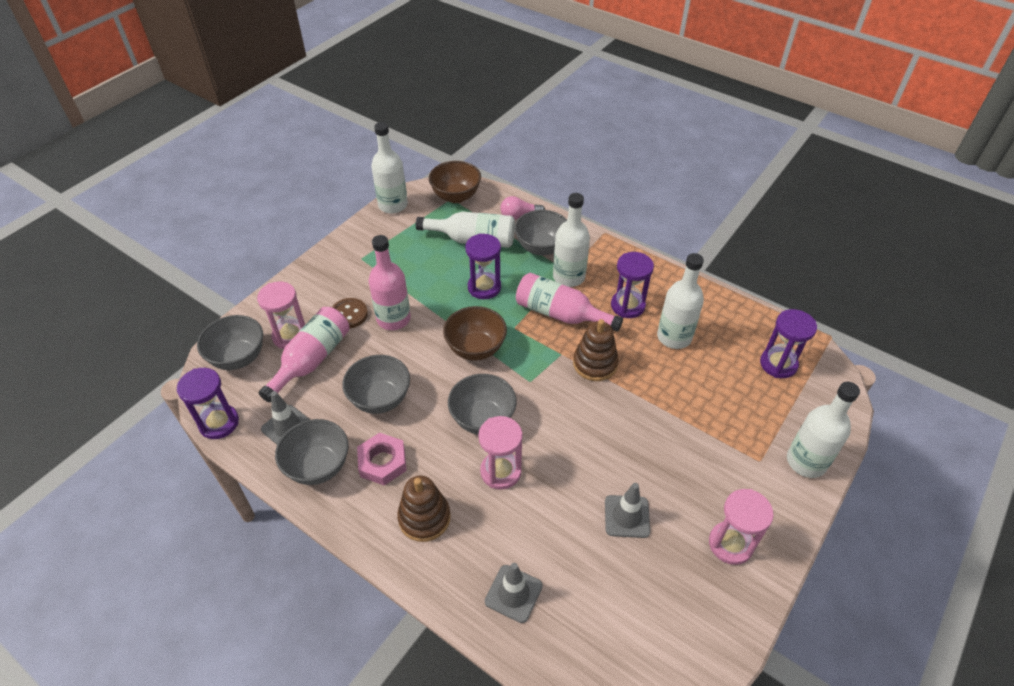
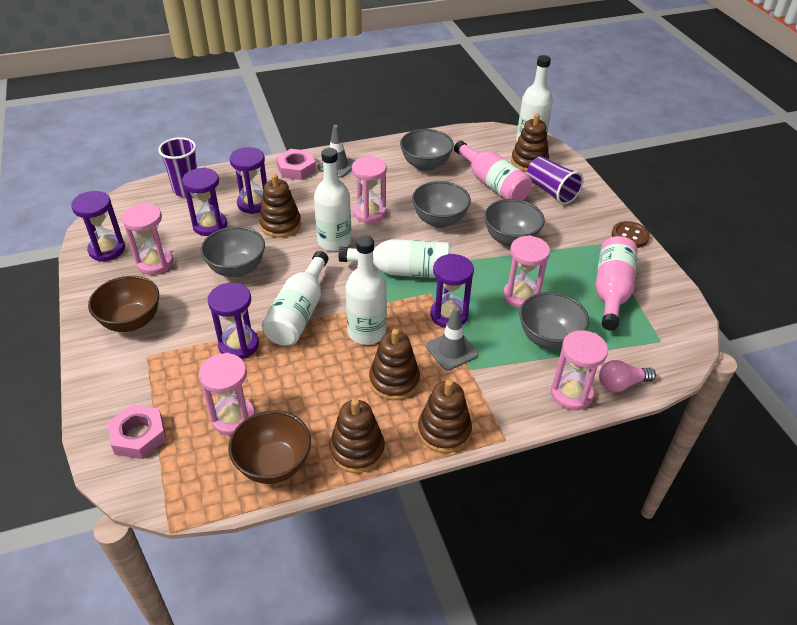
brown stacking toy: 2 -> 5
grey traffic cone: 3 -> 2
pink bottle: 3 -> 2
pink hourglass: 3 -> 5
pink nut: 1 -> 2
purple cup: 0 -> 2
purple hourglass: 4 -> 5

